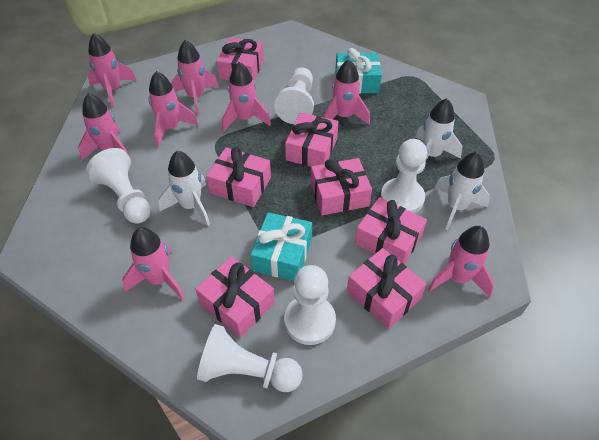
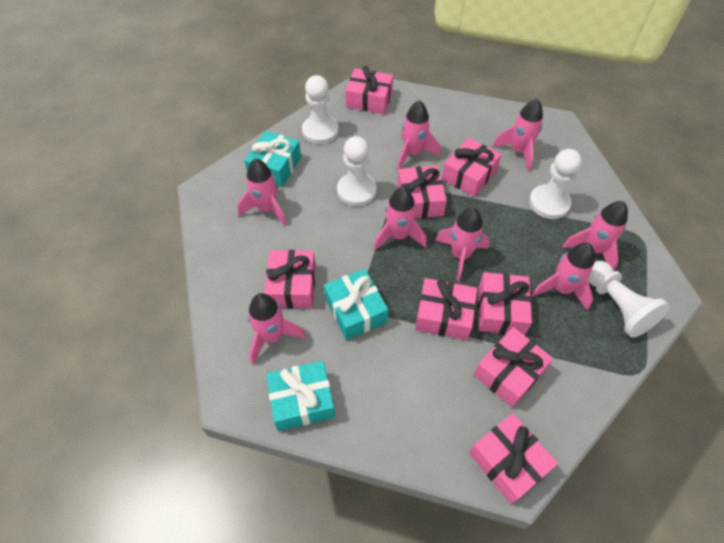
pink gift: 7 -> 8
turquoise gift: 2 -> 3
white pawn: 5 -> 4
white rocket: 3 -> 0

